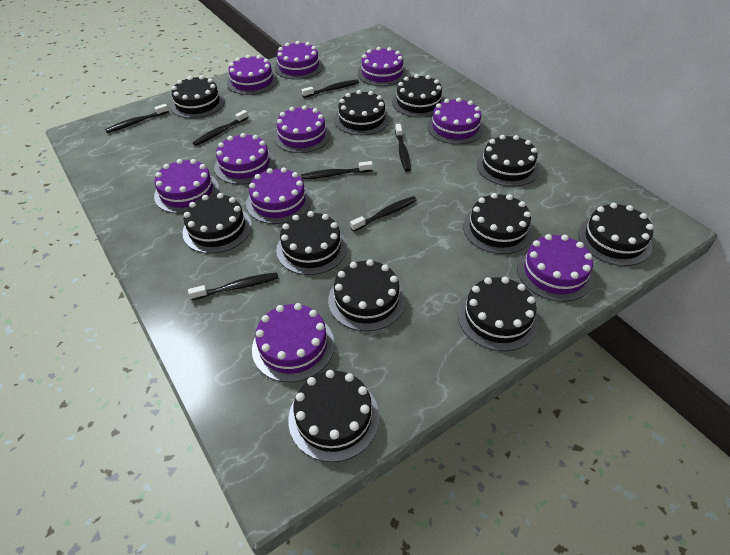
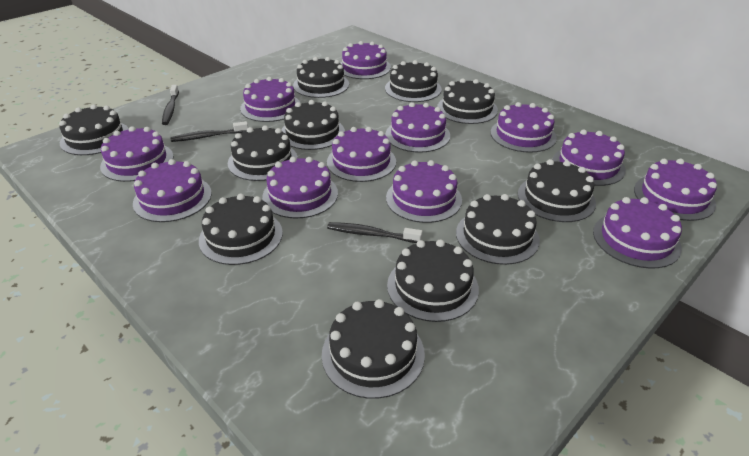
black toothbrush: 7 -> 3
purple cake: 10 -> 12

